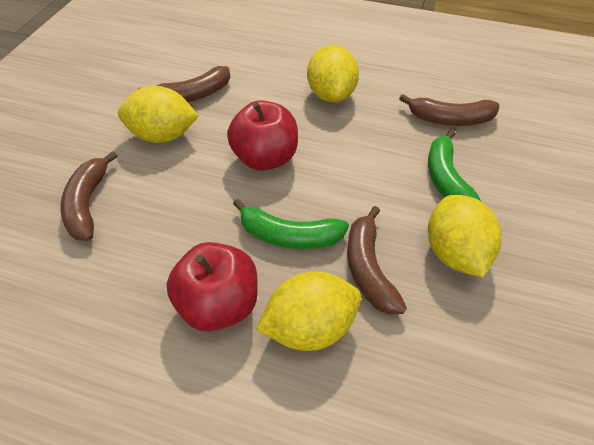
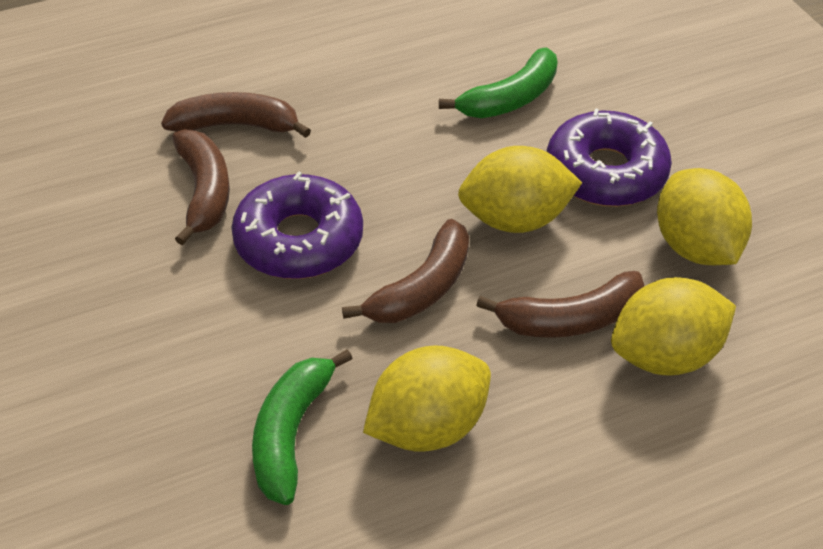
purple donut: 0 -> 2
red apple: 2 -> 0

